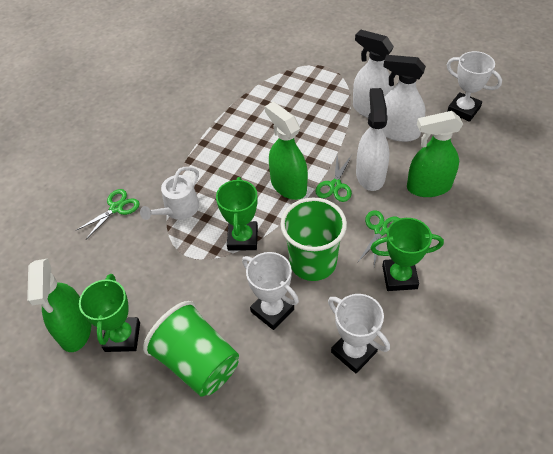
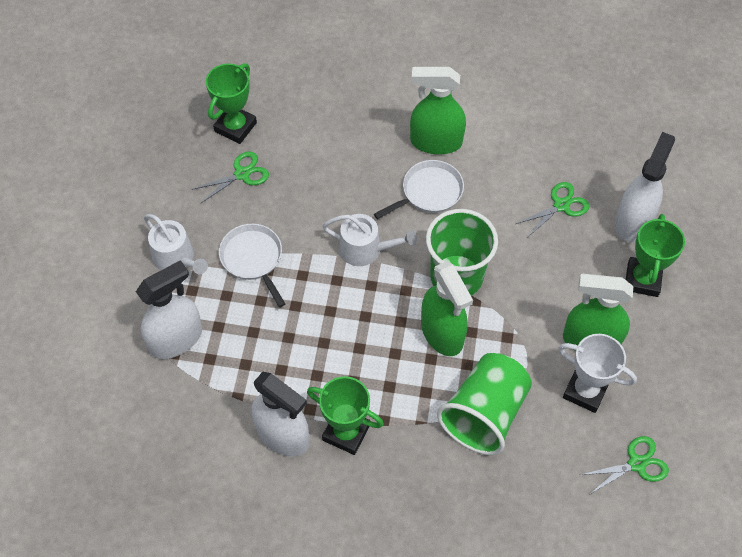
white pan: 0 -> 2
white trophy: 3 -> 1
white watering can: 1 -> 2

